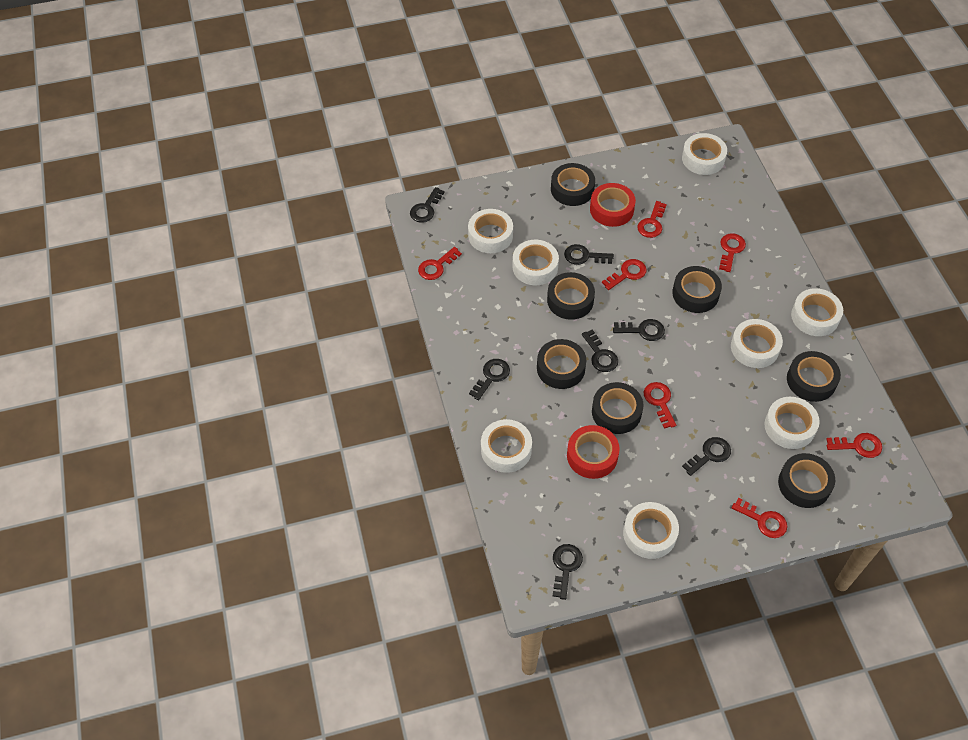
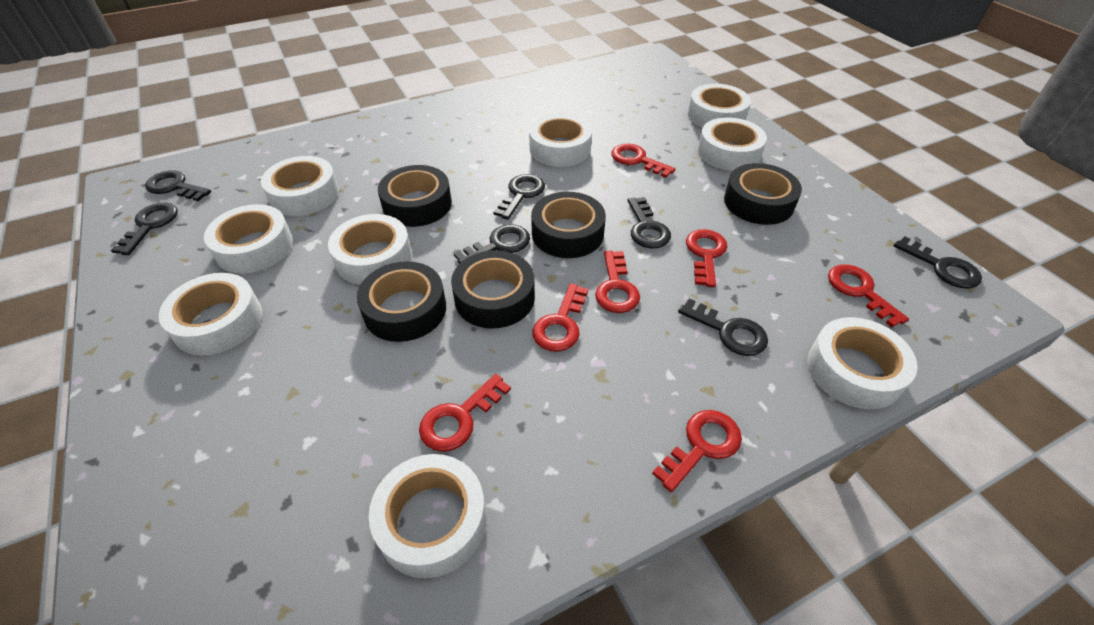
black tape: 7 -> 5
red tape: 2 -> 0
white tape: 8 -> 9

